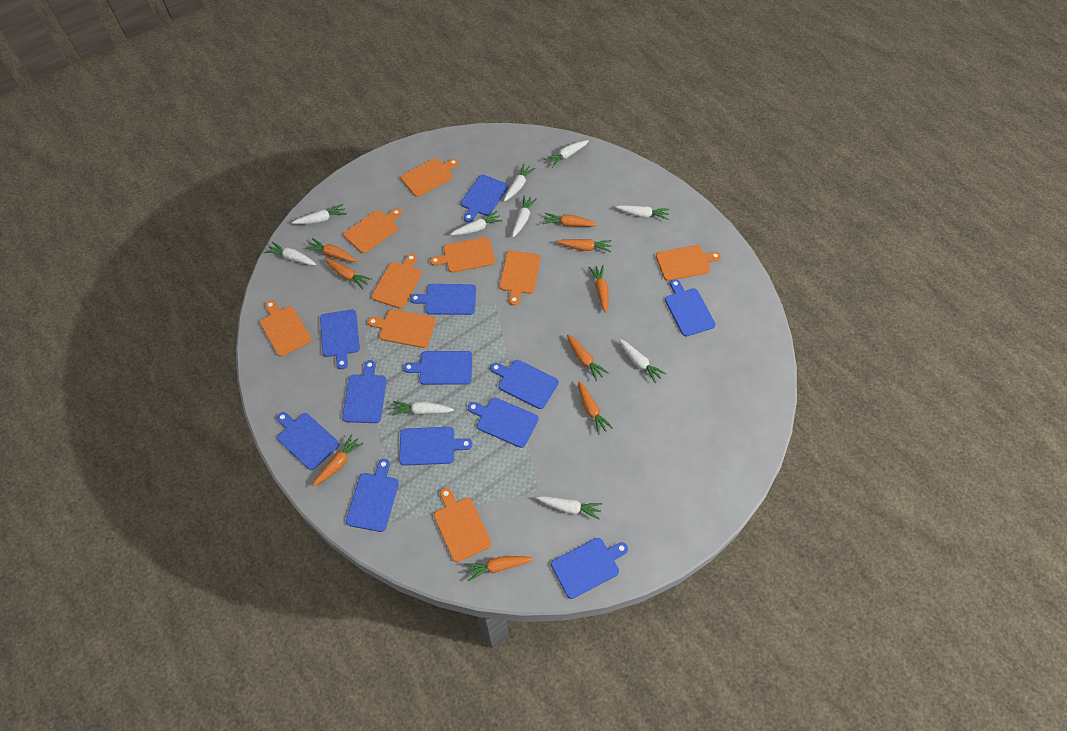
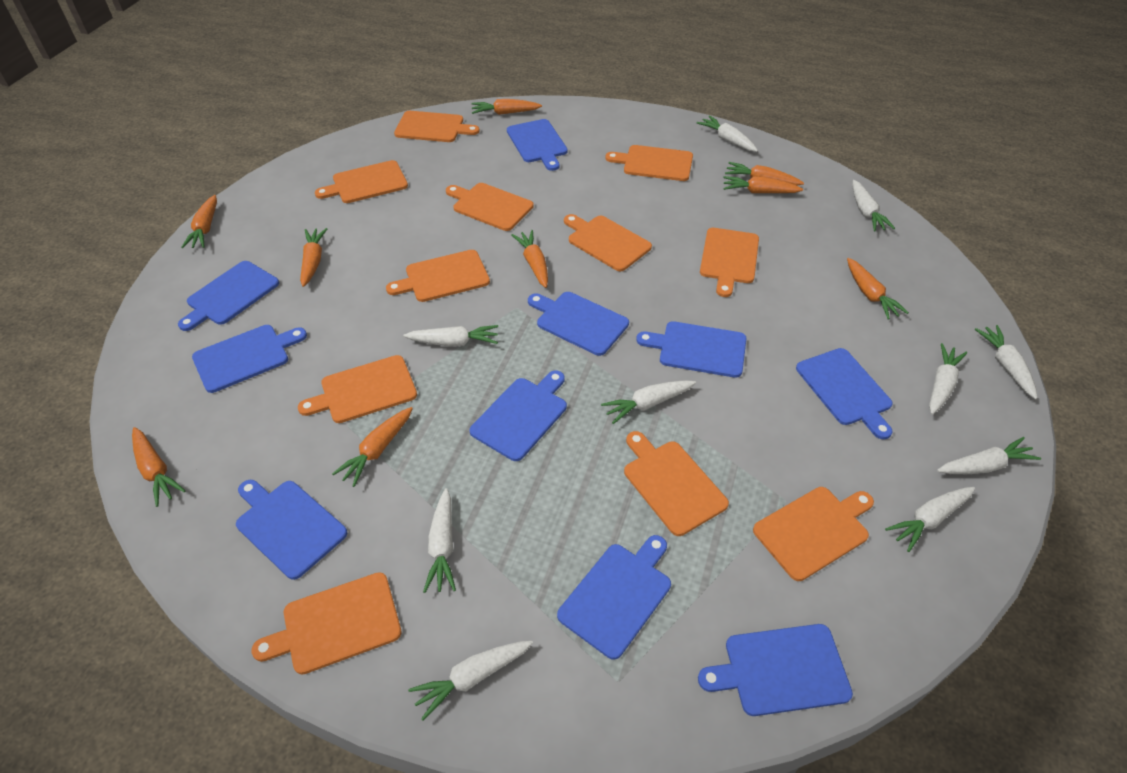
blue cutting board: 12 -> 10
orange cutting board: 9 -> 11

